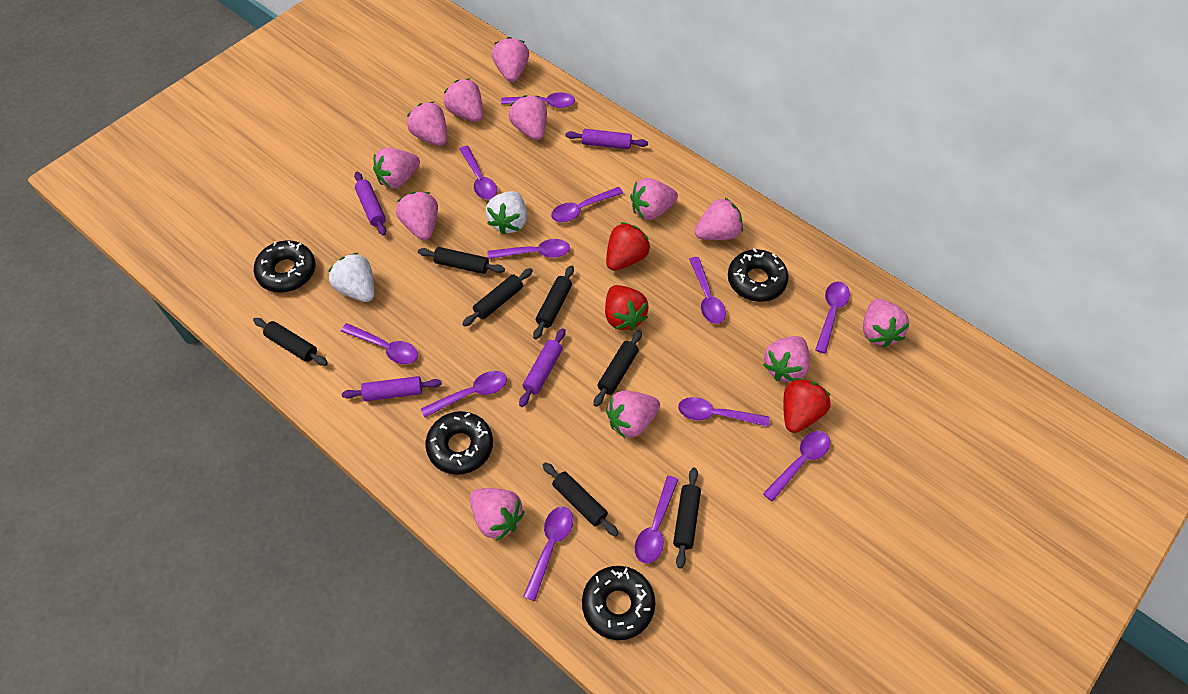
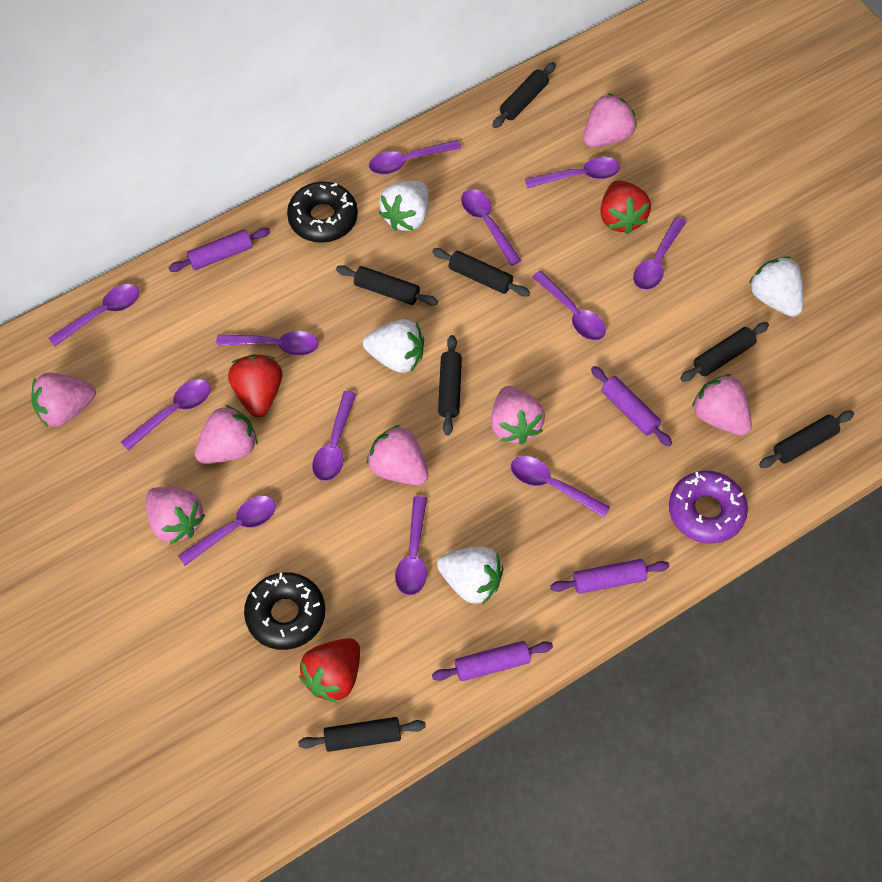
black donut: 4 -> 2
pink strawberry: 12 -> 7
purple donut: 0 -> 1
white strawberry: 2 -> 4

